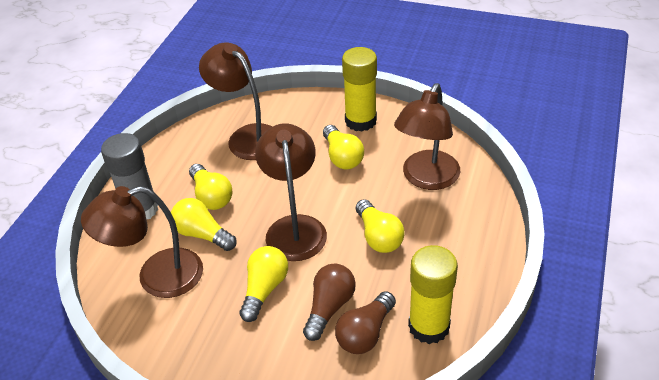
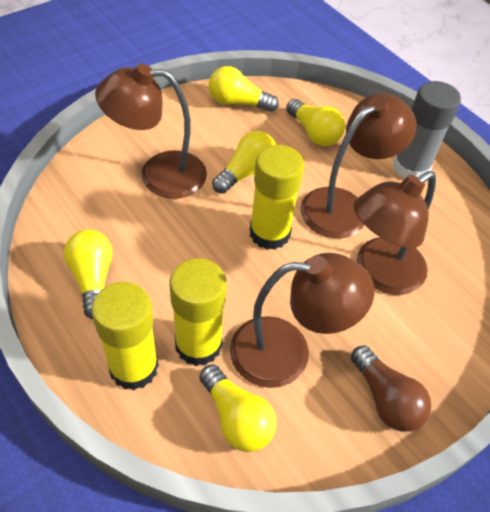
brown light bulb: 2 -> 1
yellow glue stick: 2 -> 3

